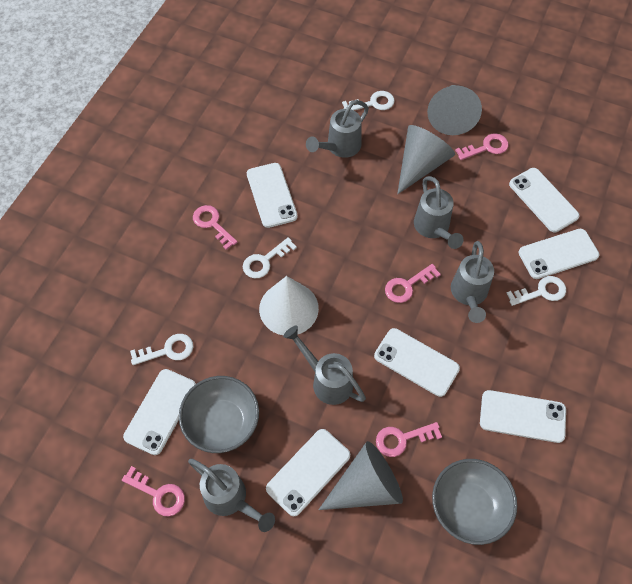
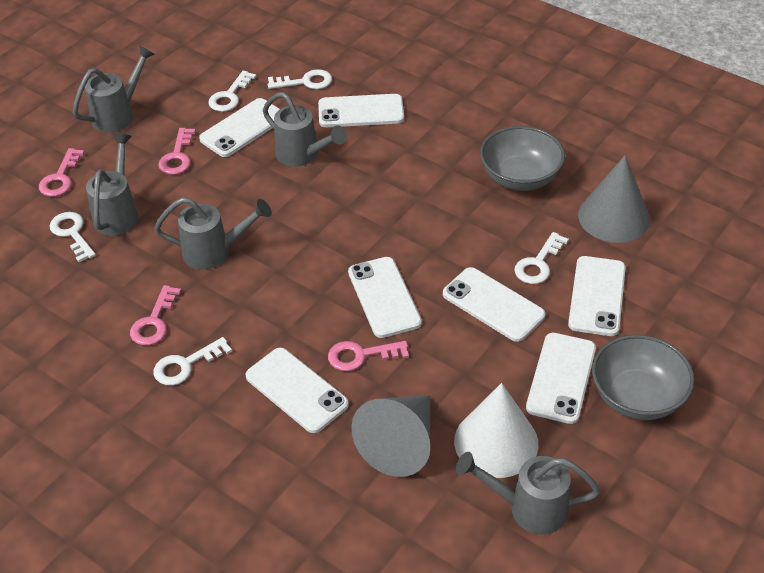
grey cone: 3 -> 2
pink key: 5 -> 4
white key: 4 -> 5

